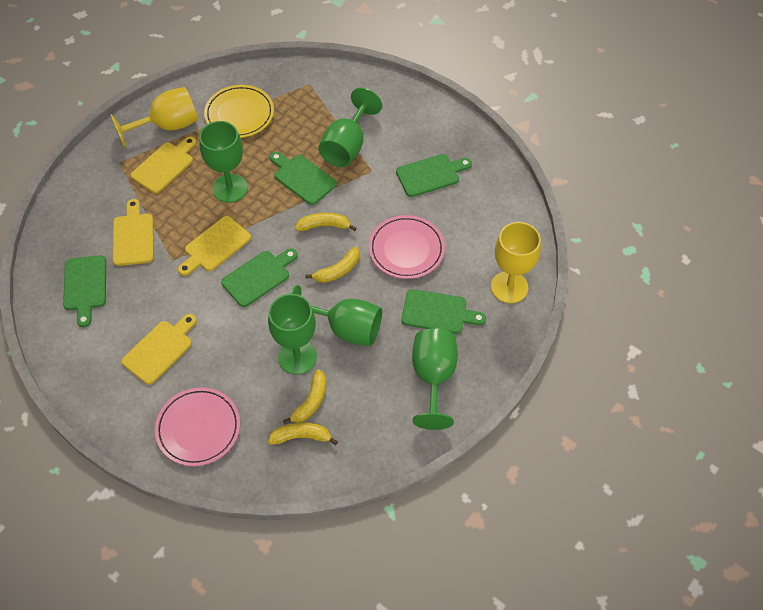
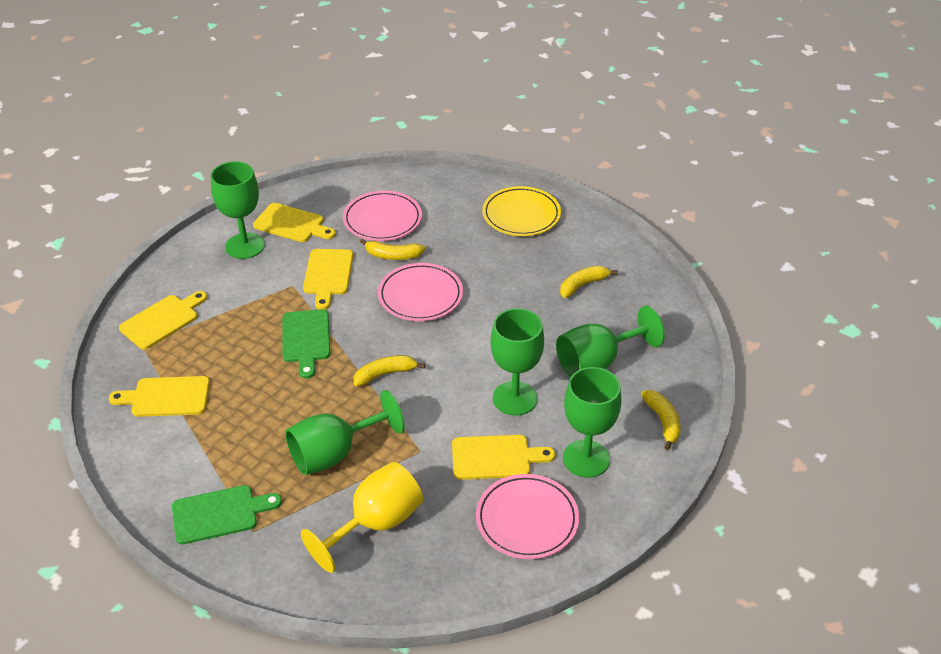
green cutting board: 5 -> 2
pink plate: 2 -> 3
yellow cutting board: 4 -> 5
yellow goblet: 2 -> 1

